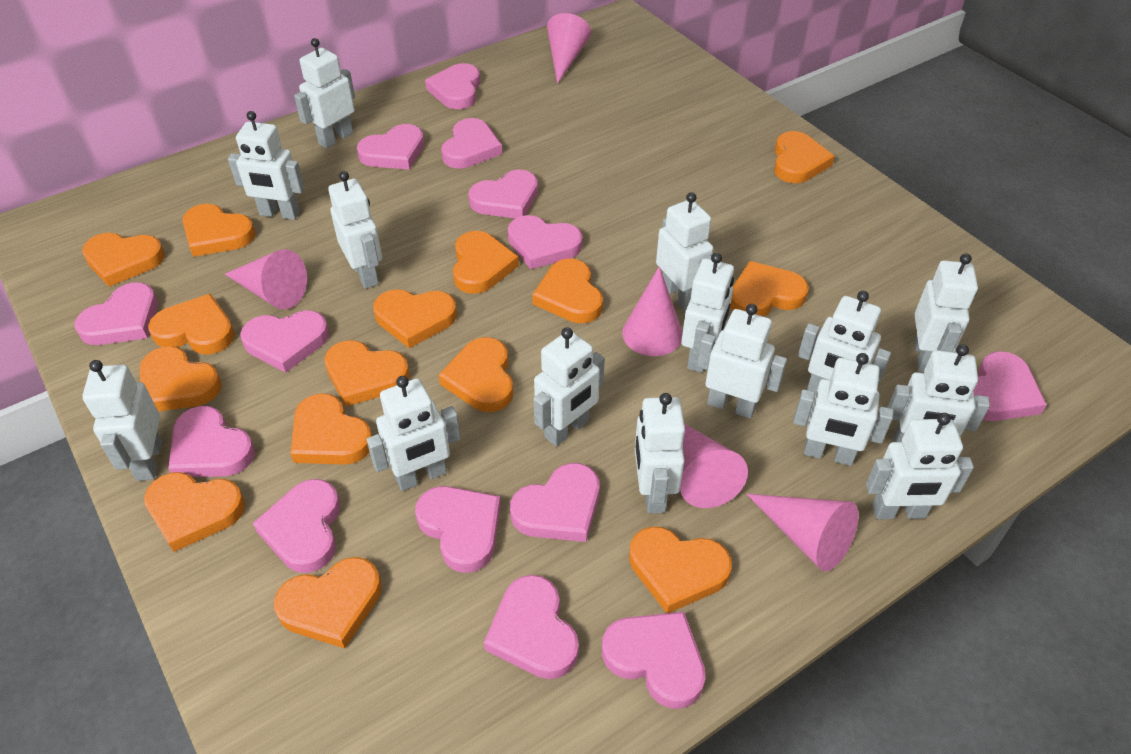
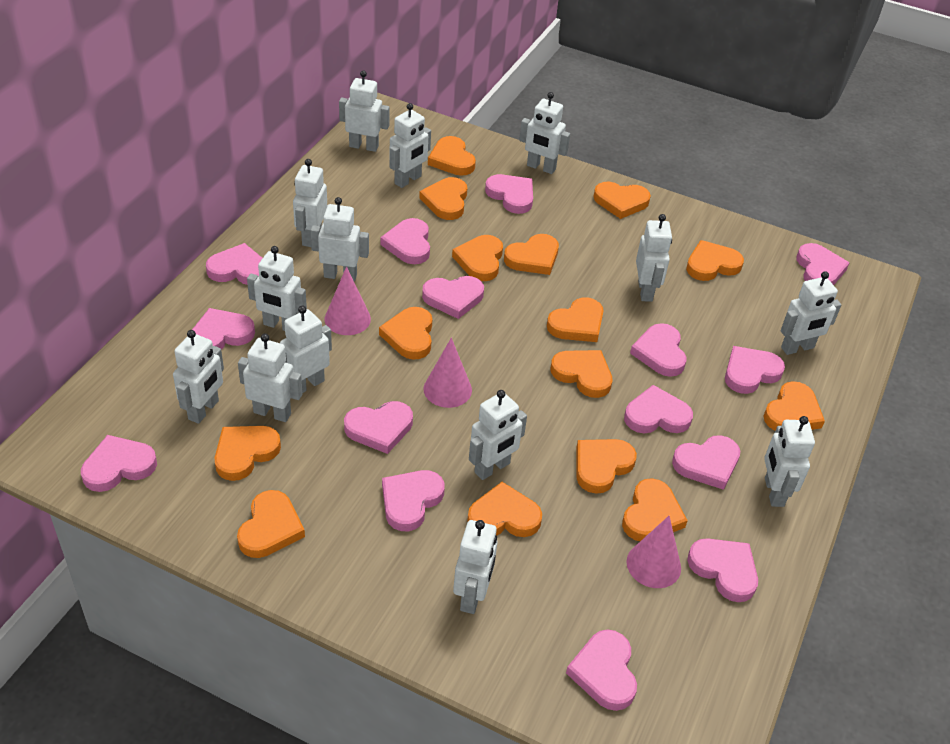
pink cone: 5 -> 3
pink heart: 14 -> 15
white robot: 15 -> 14

